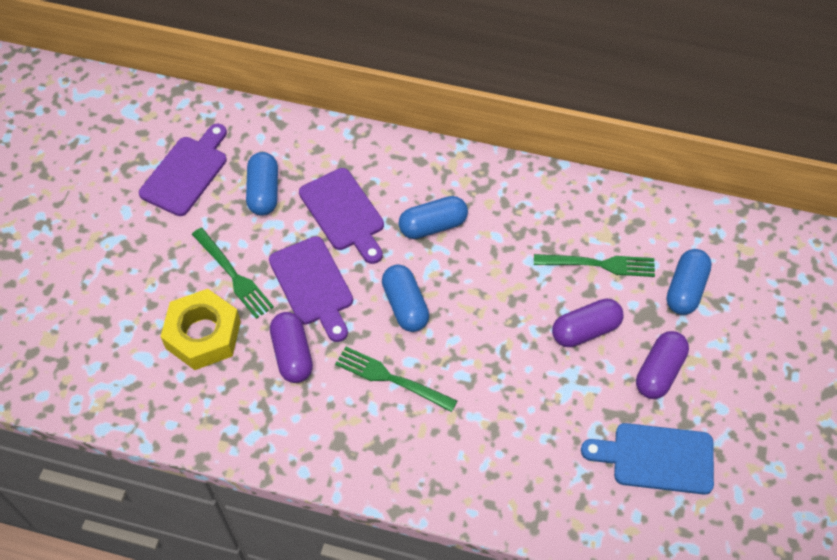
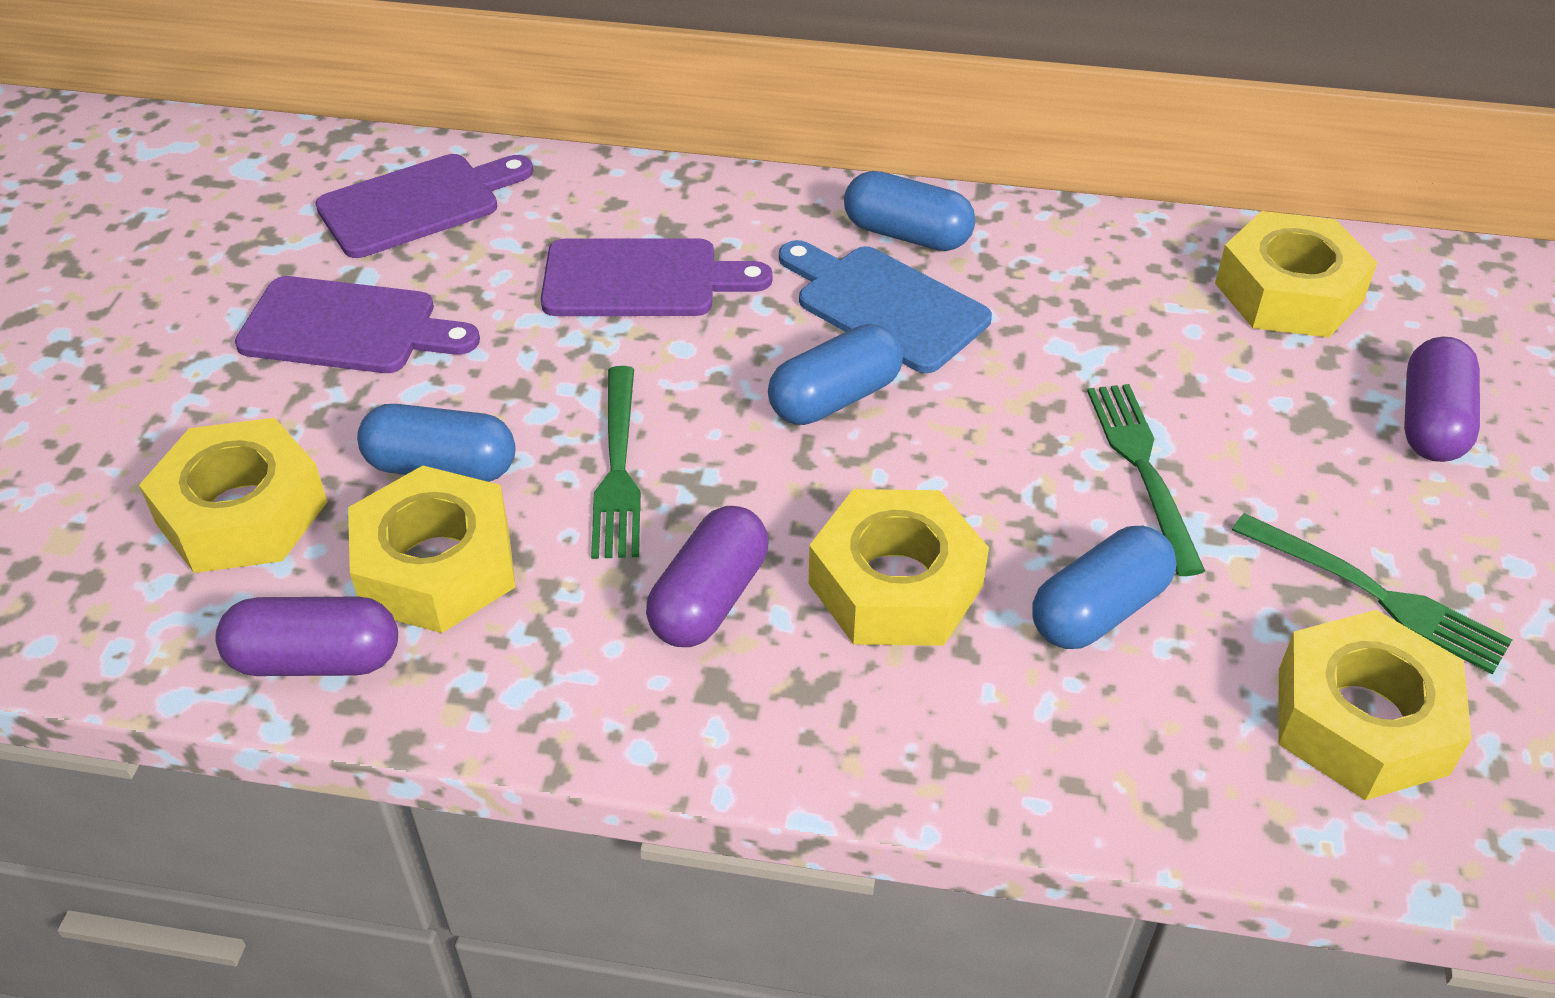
yellow nut: 1 -> 5

